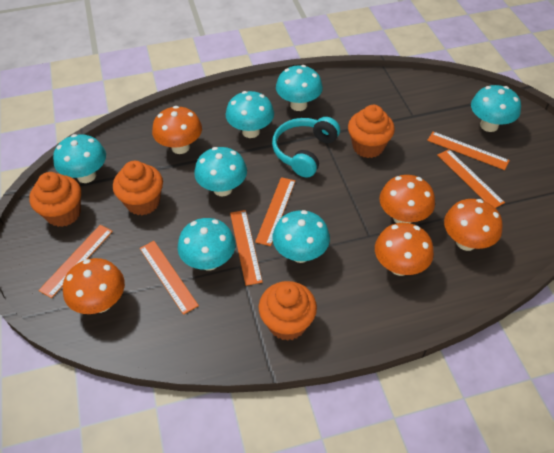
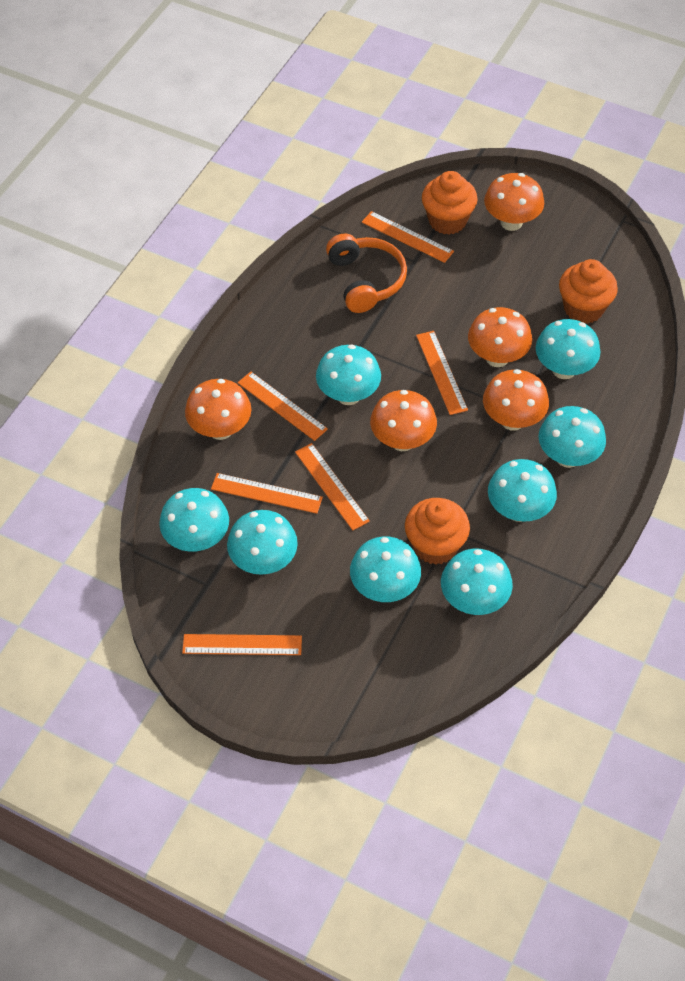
orange cupcake: 4 -> 3
orange headphones: 0 -> 1
turquoise headphones: 1 -> 0
turquoise mushroom: 7 -> 8

